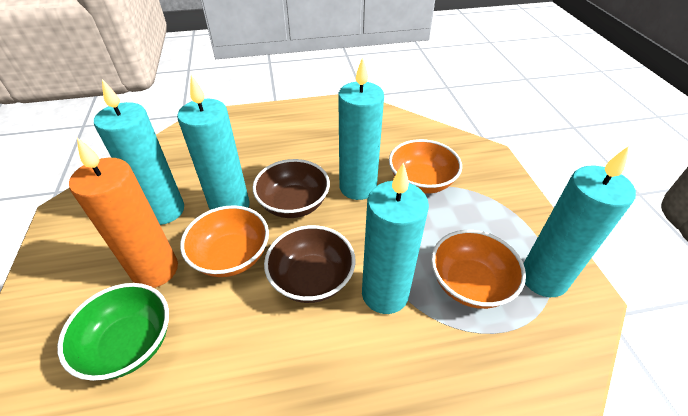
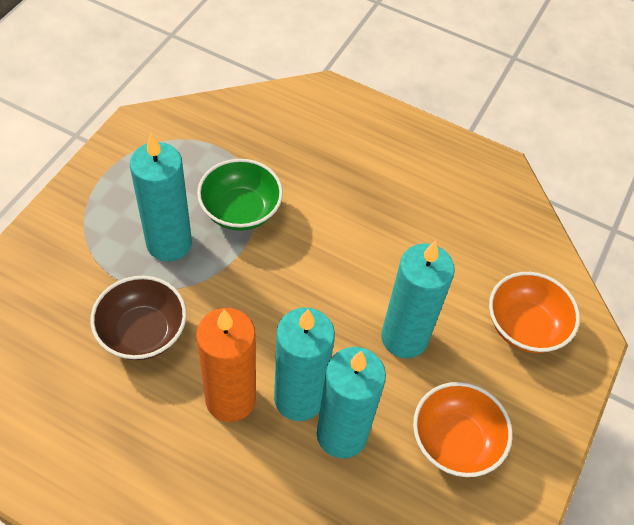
brown bowl: 2 -> 1
orange bowl: 3 -> 2
turquoise candle: 5 -> 4

